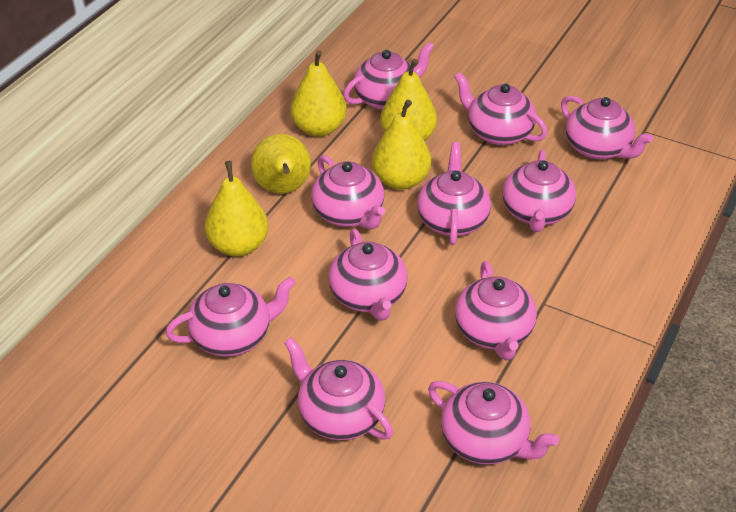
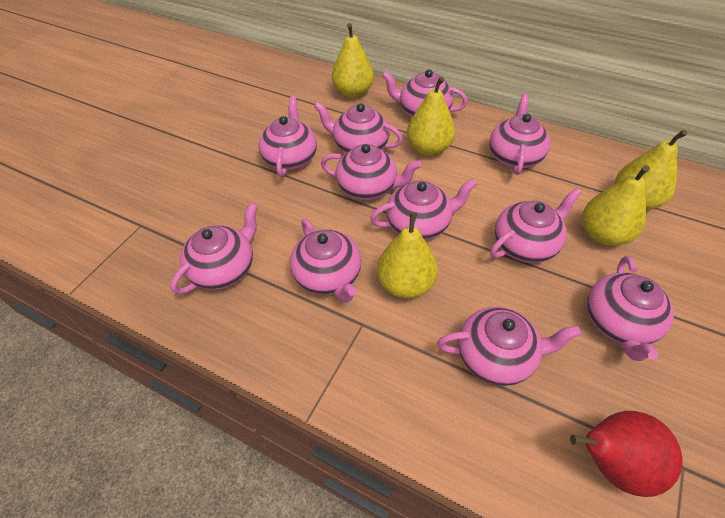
red pear: 0 -> 1

